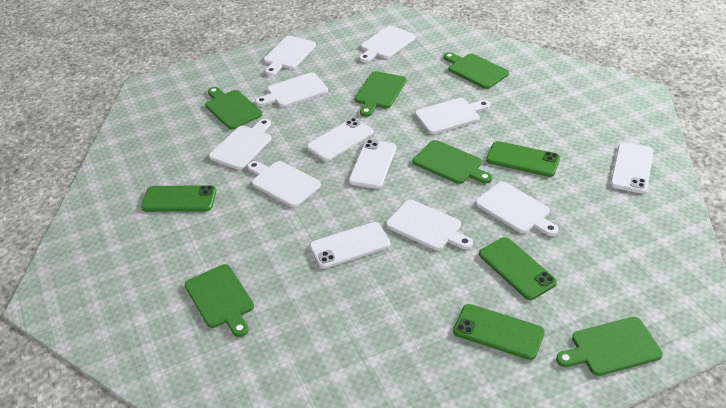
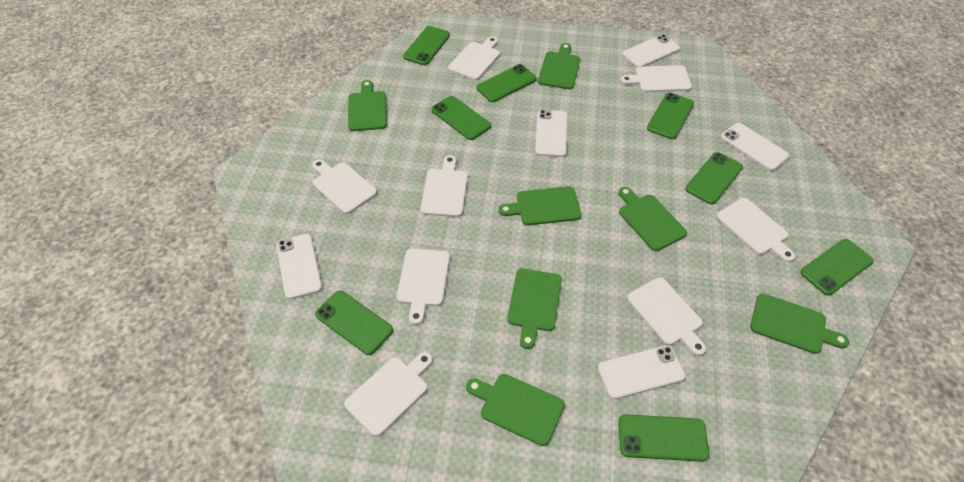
green cutting board: 6 -> 7
green phone: 4 -> 8
white phone: 4 -> 5

